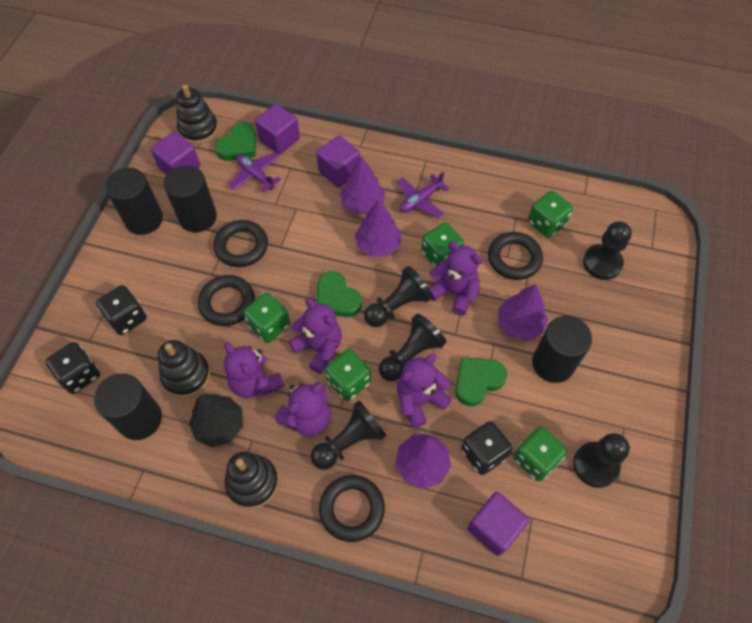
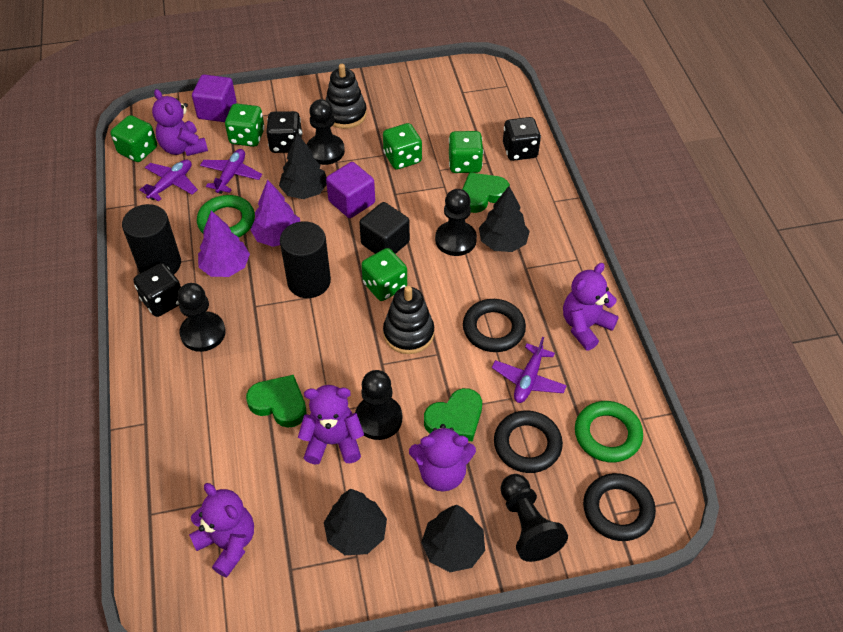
black cube: 0 -> 1
black cylinder: 4 -> 2
black ring: 4 -> 3
black stacking toy: 3 -> 2
black tree: 1 -> 4
green ring: 0 -> 2
purple cube: 4 -> 2
purple plane: 2 -> 3
purple tree: 4 -> 2

